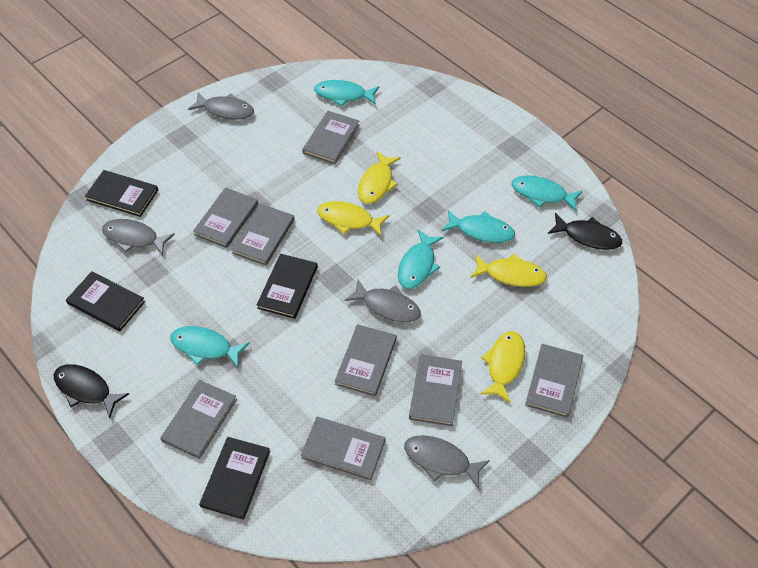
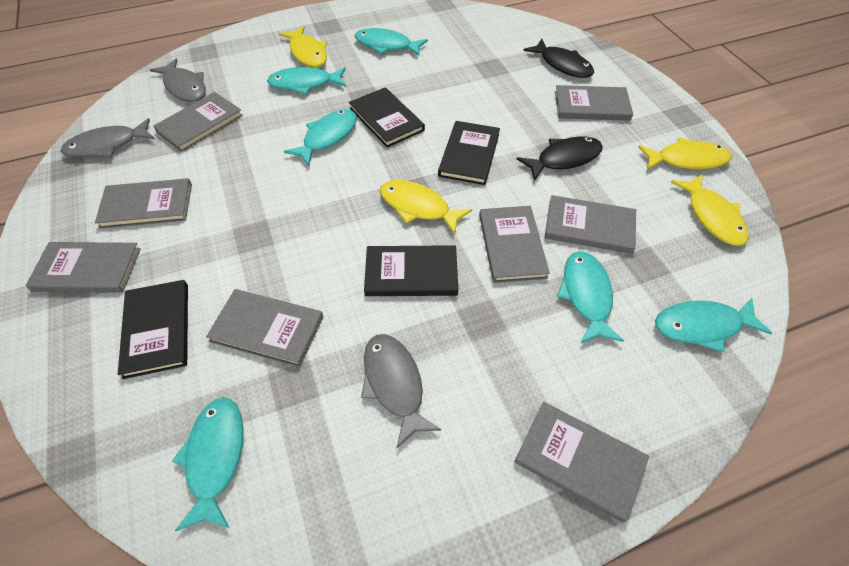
grey fish: 4 -> 3
turquoise fish: 5 -> 6

